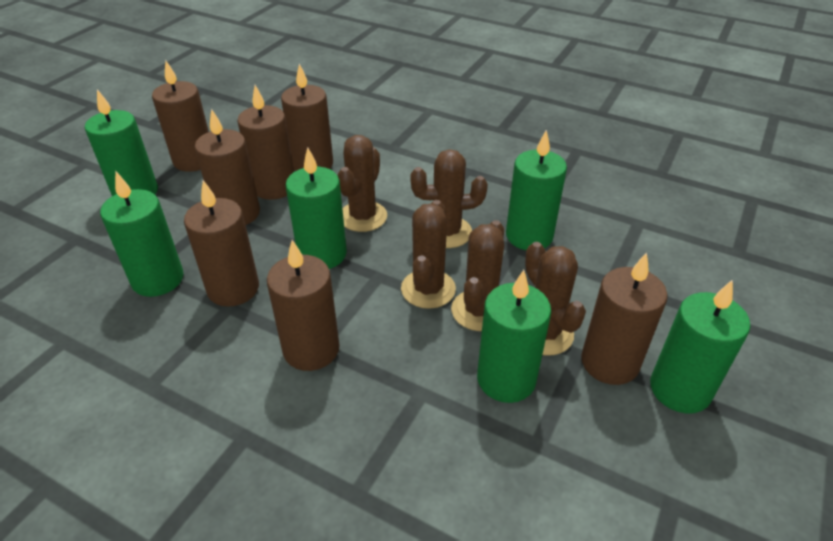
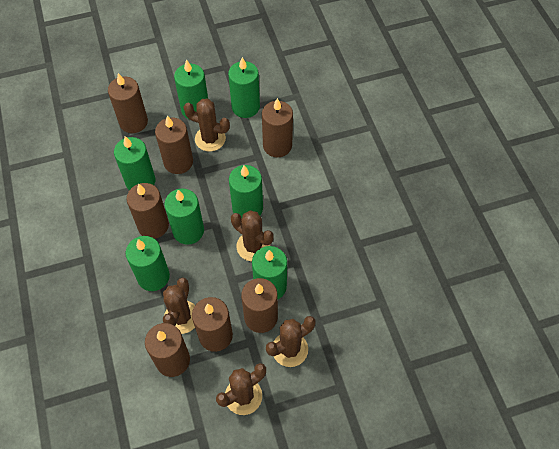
green candle: 6 -> 7

